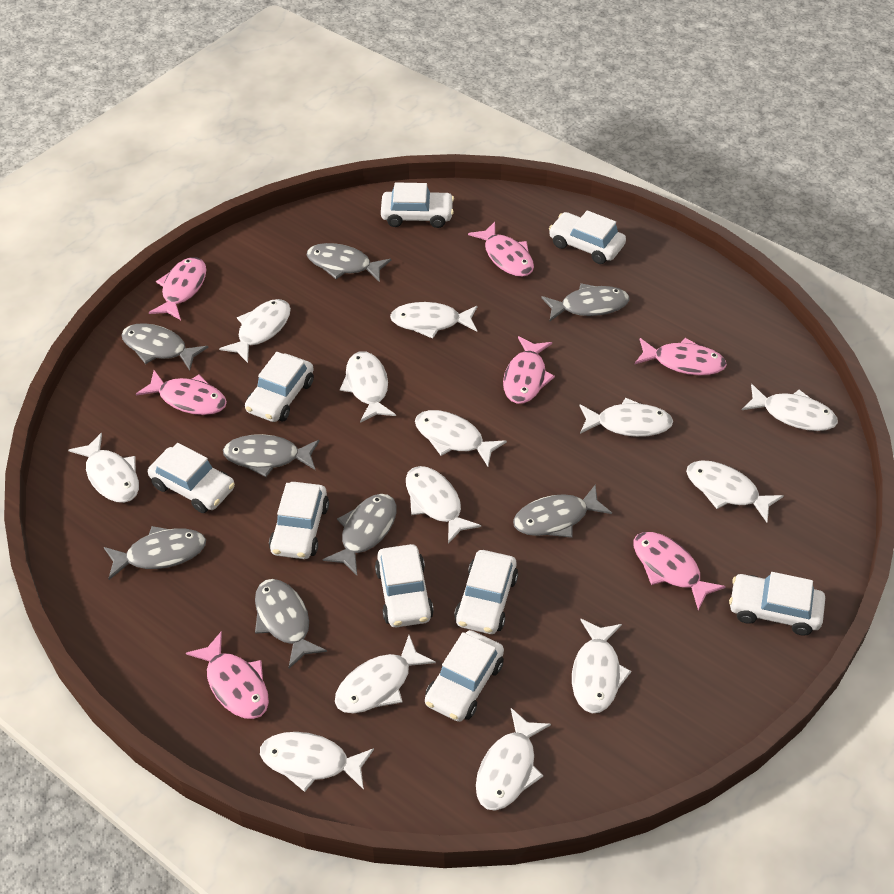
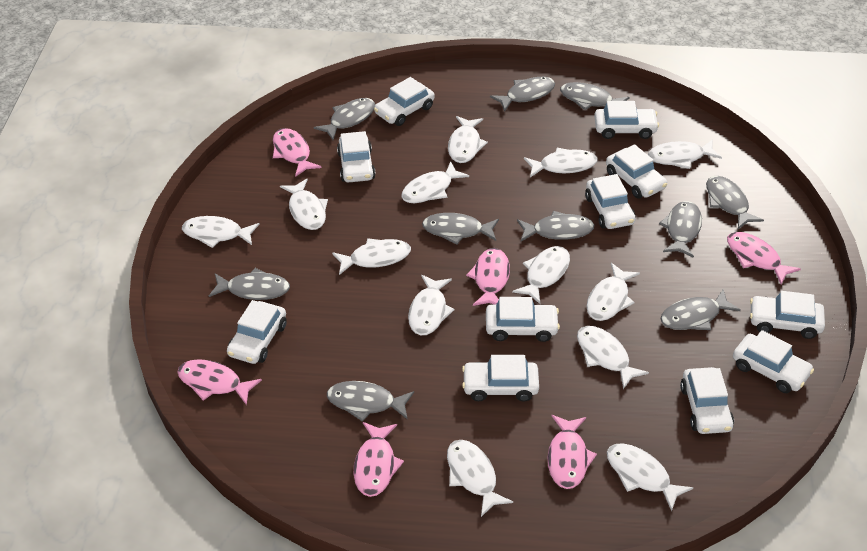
grey fish: 8 -> 10
pink fish: 7 -> 6
white car: 9 -> 11

